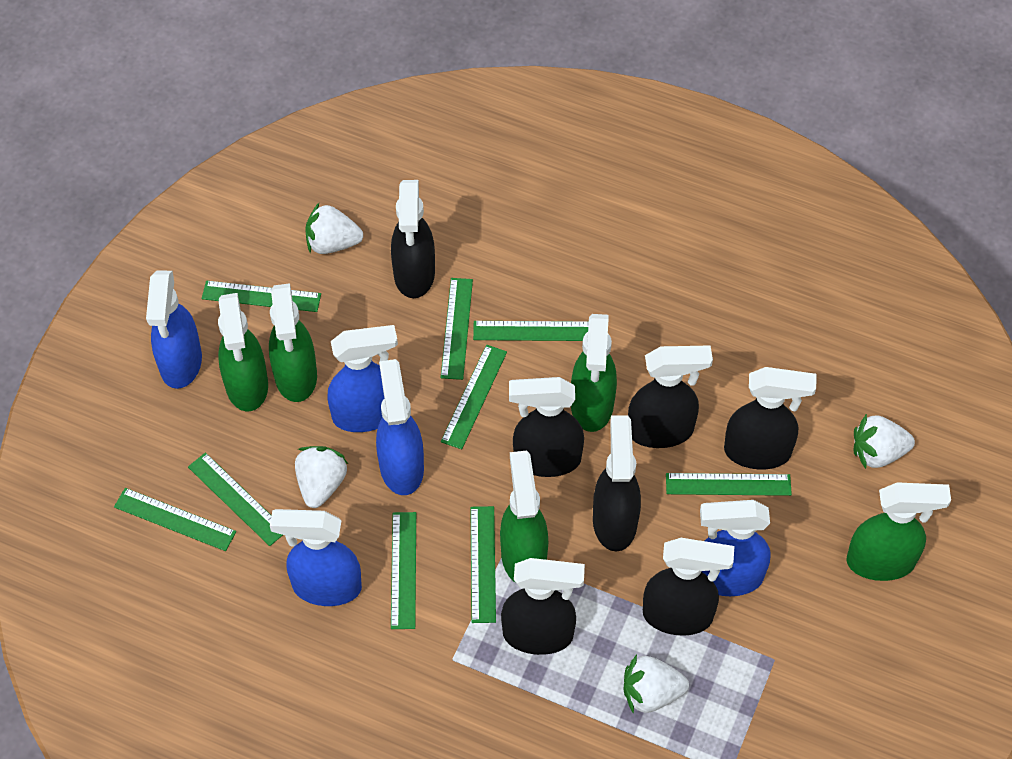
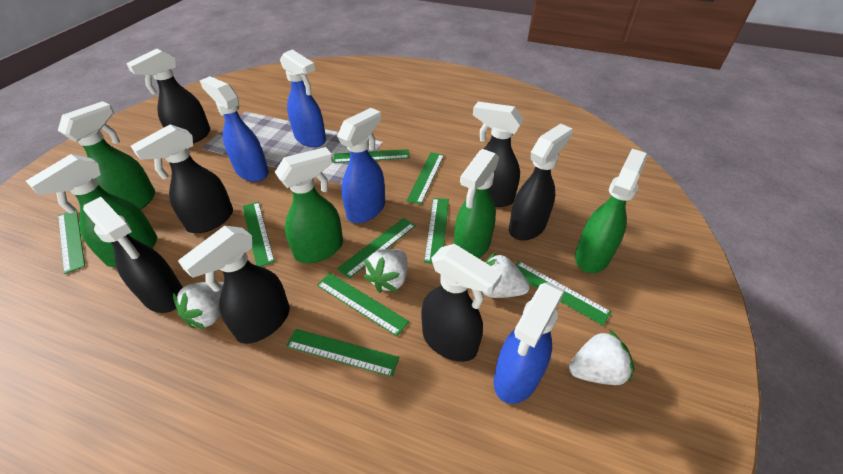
blue spray bottle: 5 -> 4

